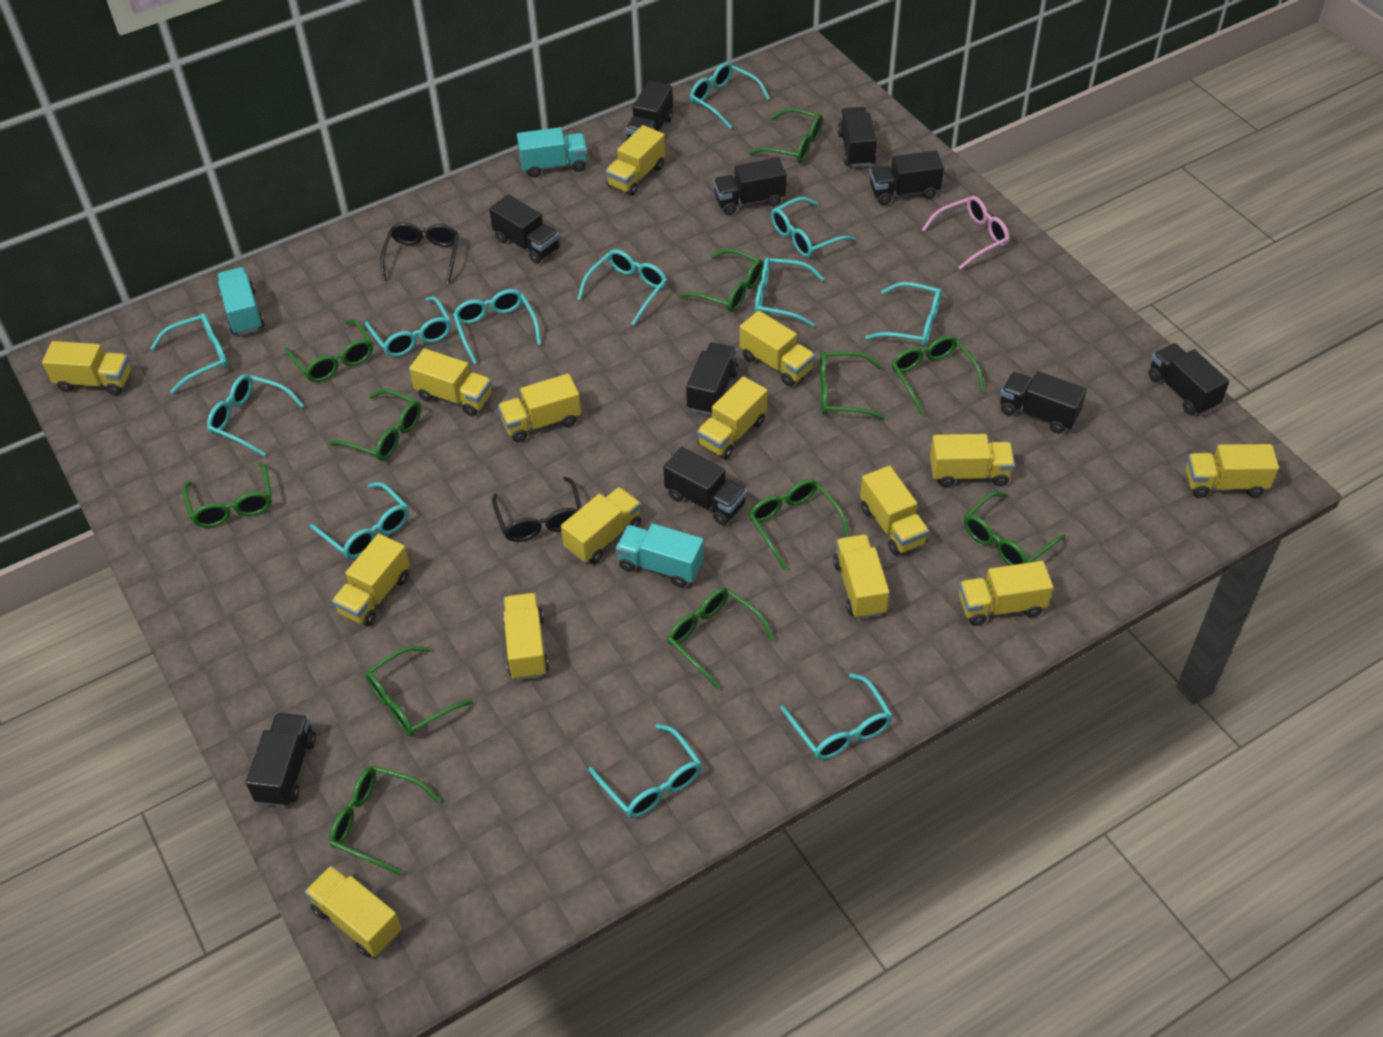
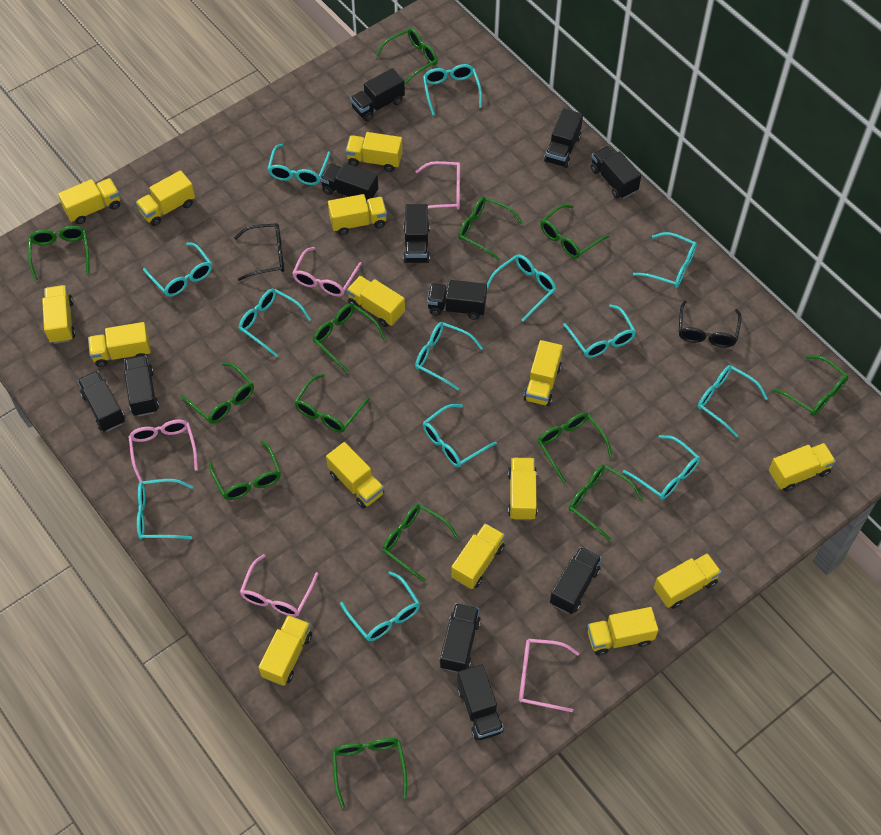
black truck: 10 -> 11
green glasses: 12 -> 13
pink glasses: 1 -> 5
turquoise glasses: 12 -> 13
turquoise truck: 3 -> 0

